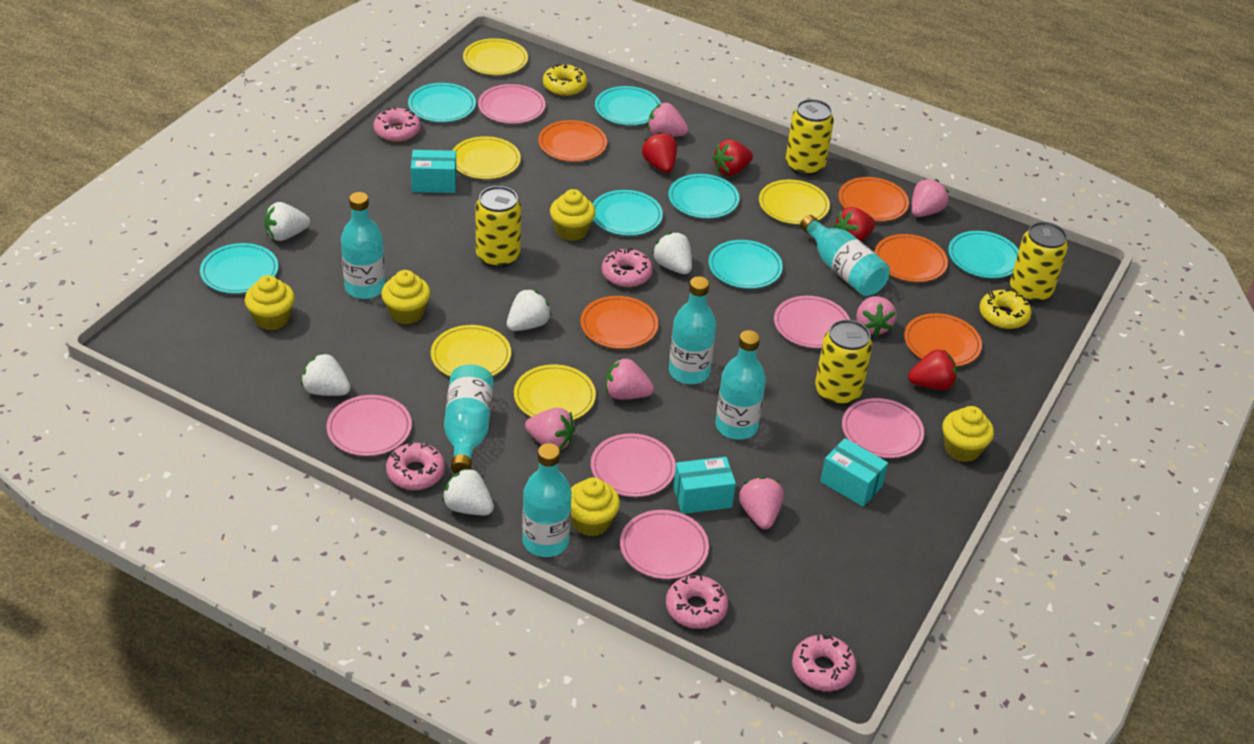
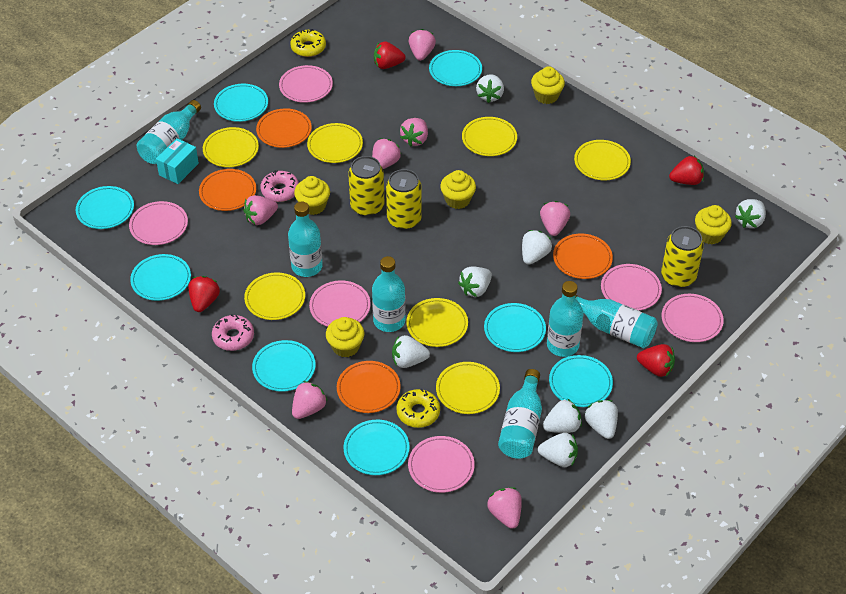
orange plate: 5 -> 4
pink donut: 5 -> 2
pink strawberry: 6 -> 7
turquoise box: 3 -> 1
turquoise plate: 7 -> 8
white strawberry: 5 -> 8
yellow can: 4 -> 3
yellow plate: 5 -> 7

